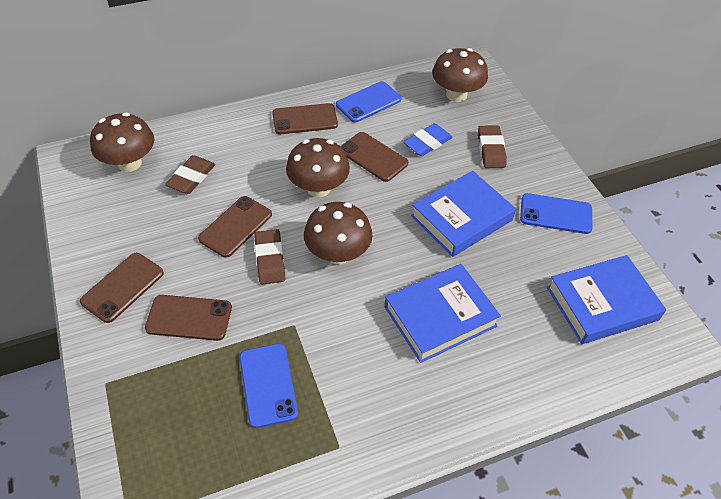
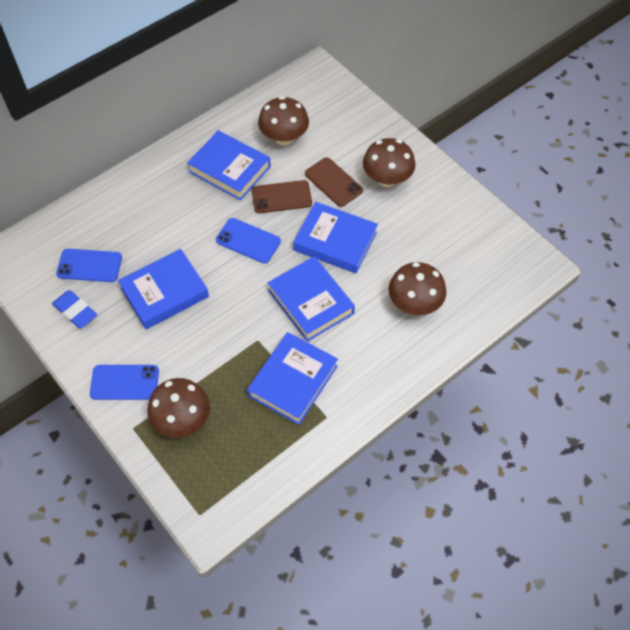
blue book: 3 -> 5
brown eraser: 3 -> 0
brown phone: 5 -> 2

